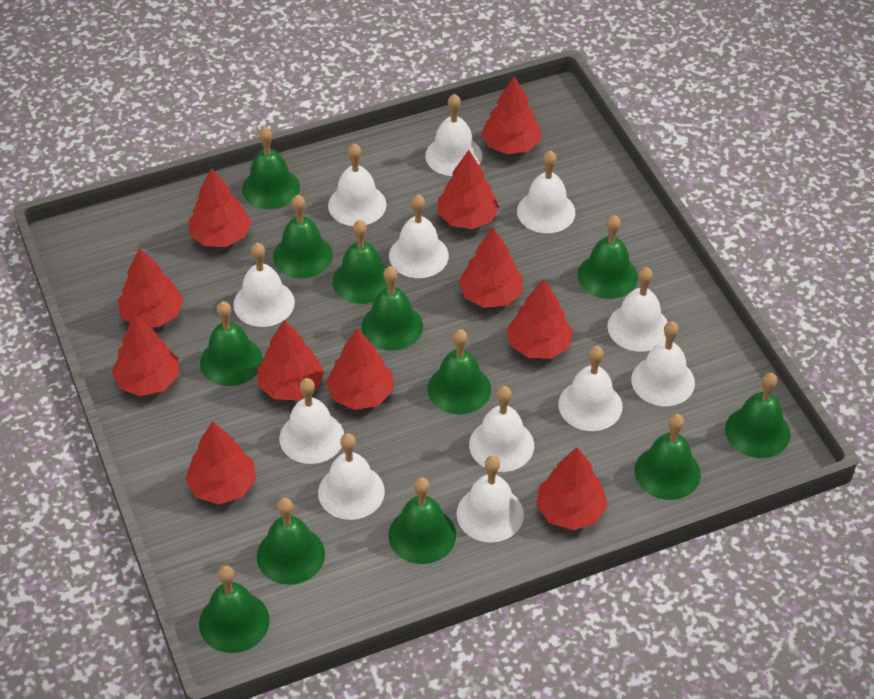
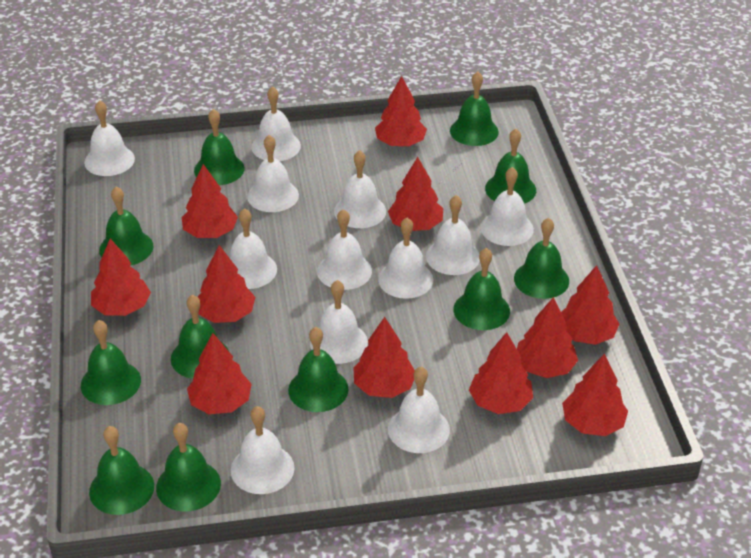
green bell: 12 -> 11

